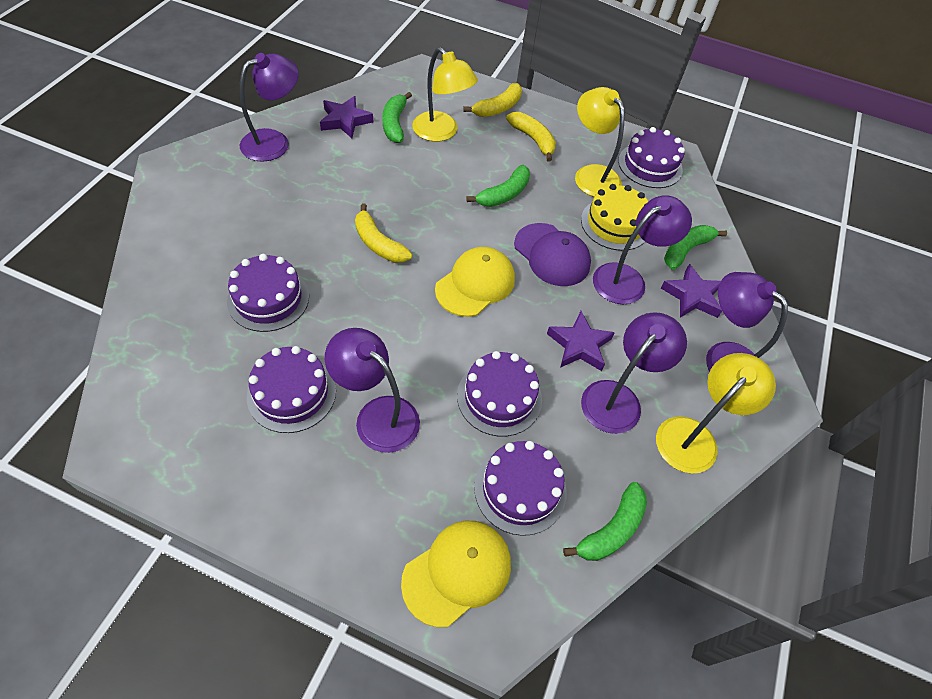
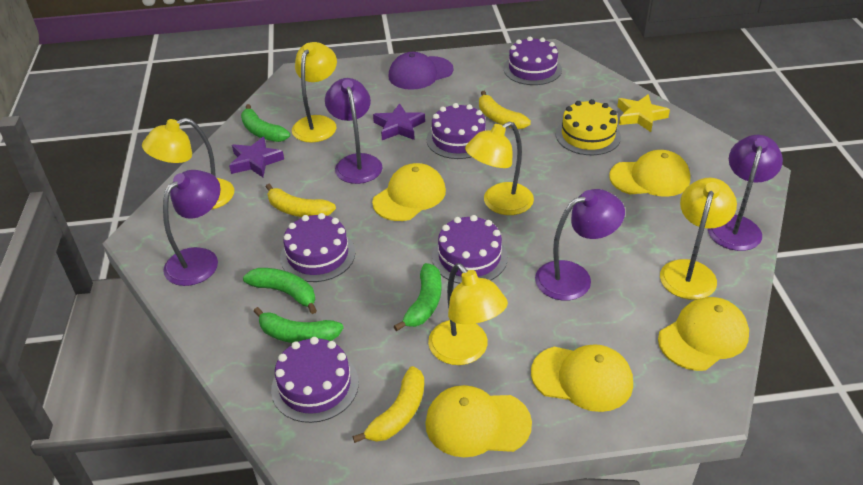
purple lamp: 5 -> 4
purple star: 3 -> 2
yellow cap: 2 -> 5
yellow lamp: 3 -> 5
yellow star: 0 -> 1

